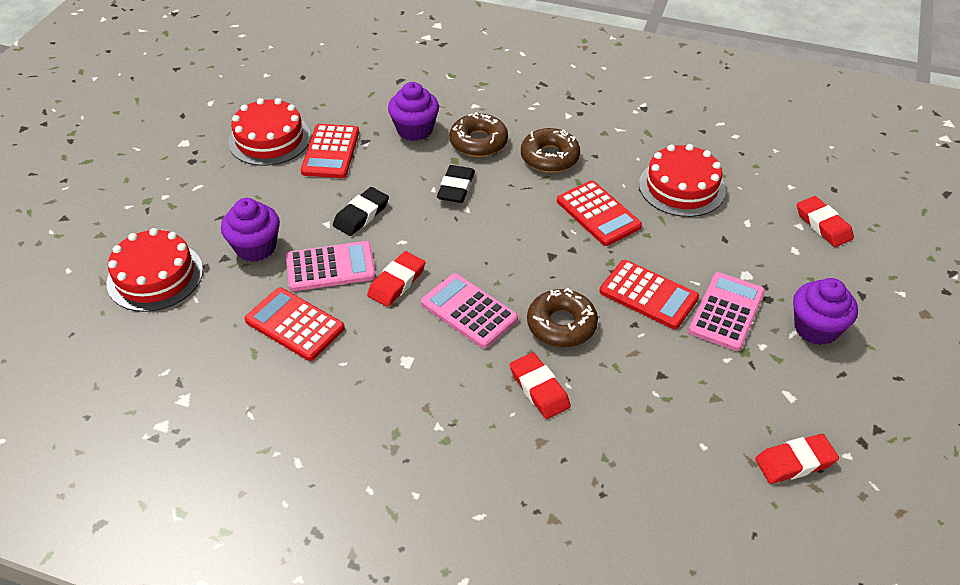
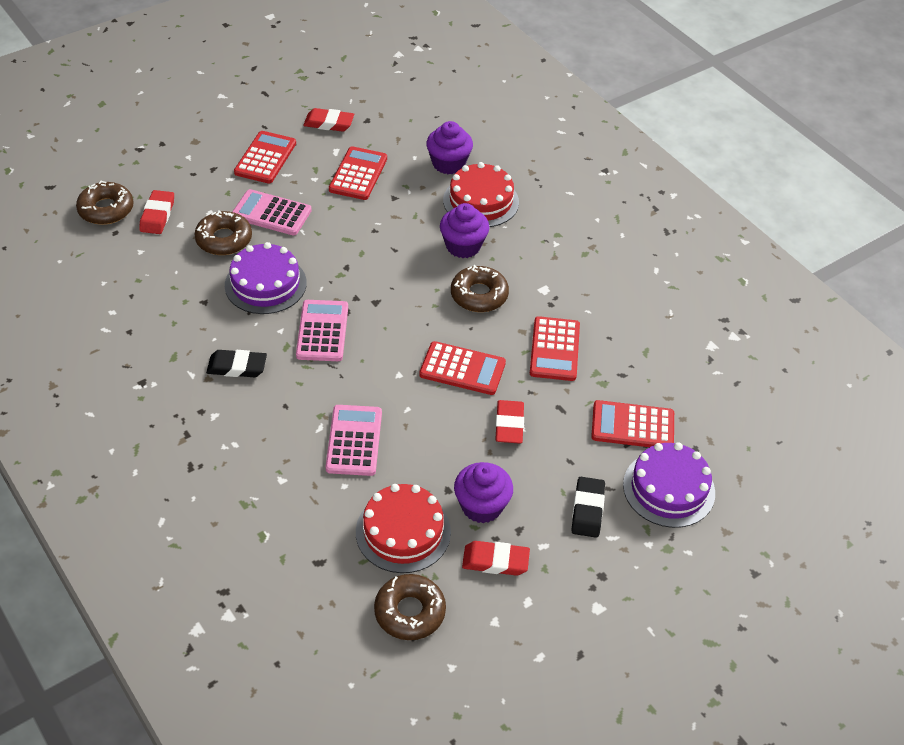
brown donut: 3 -> 4
purple cake: 0 -> 2
red cake: 3 -> 2
red calculator: 4 -> 5

